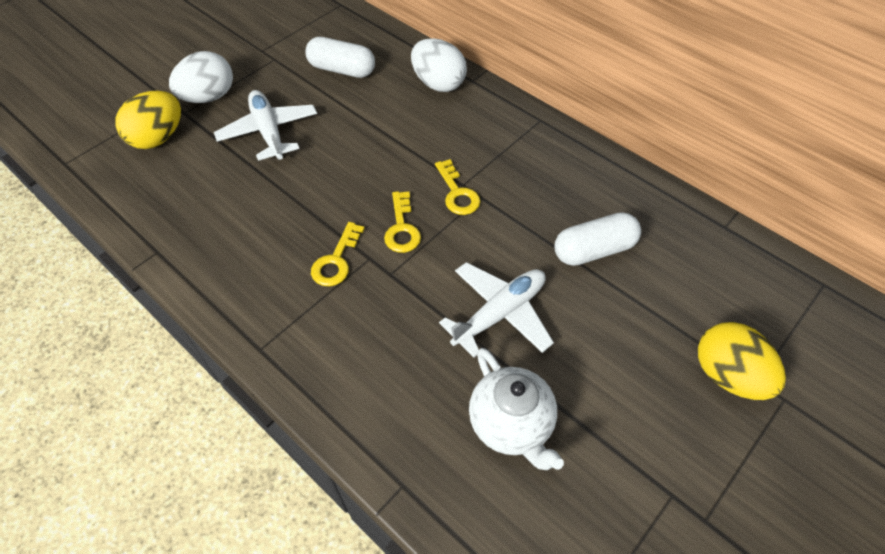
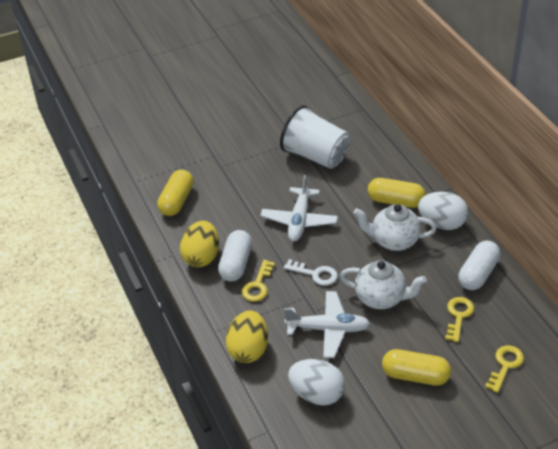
white cup: 0 -> 1
white key: 0 -> 1
white teapot: 1 -> 2
yellow capsule: 0 -> 3

